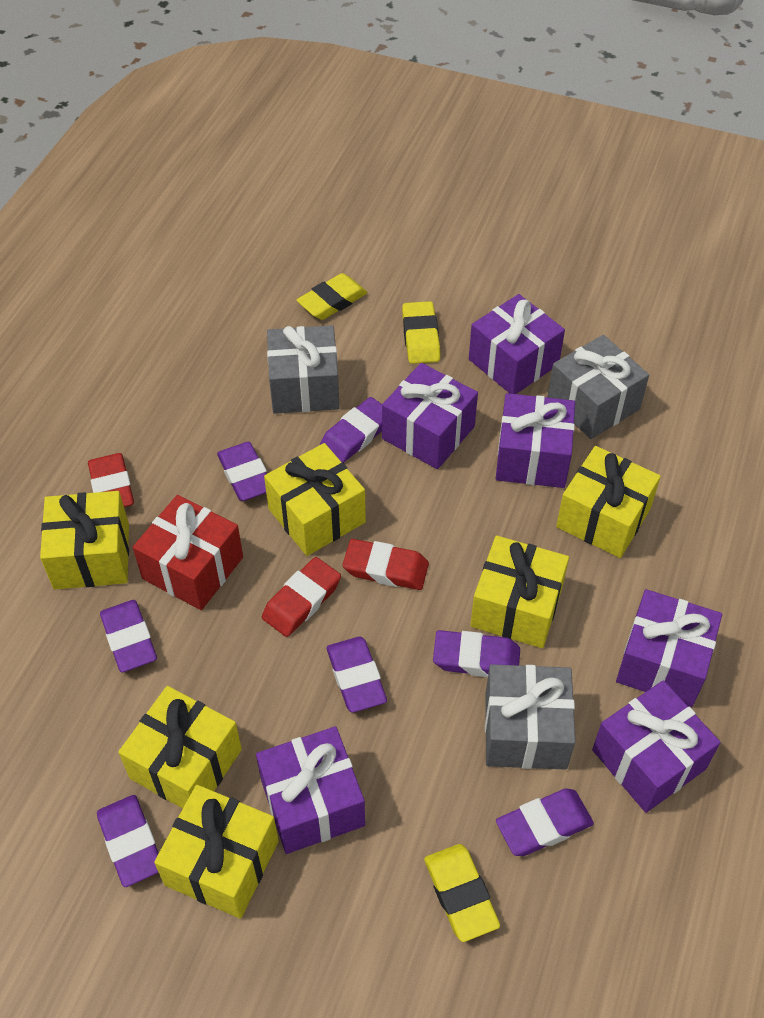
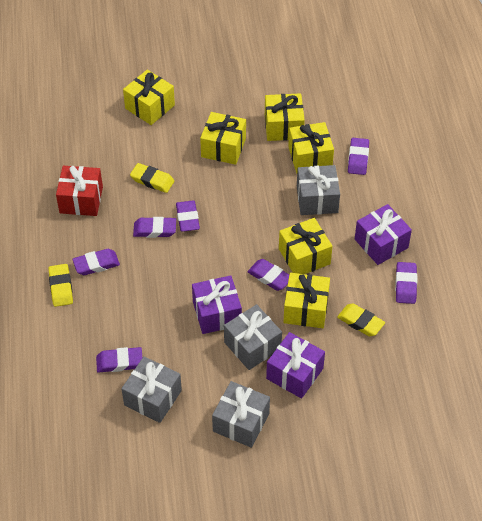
grey gift: 3 -> 4
purple gift: 6 -> 3
red eraser: 3 -> 0

